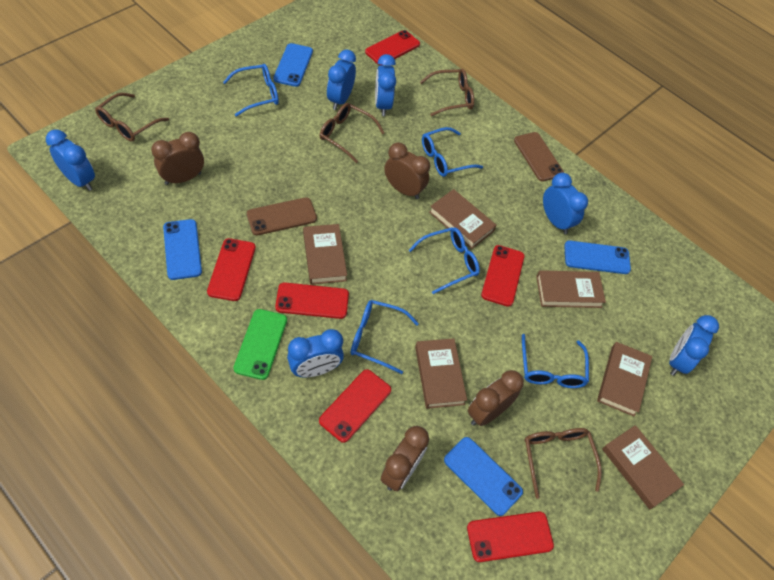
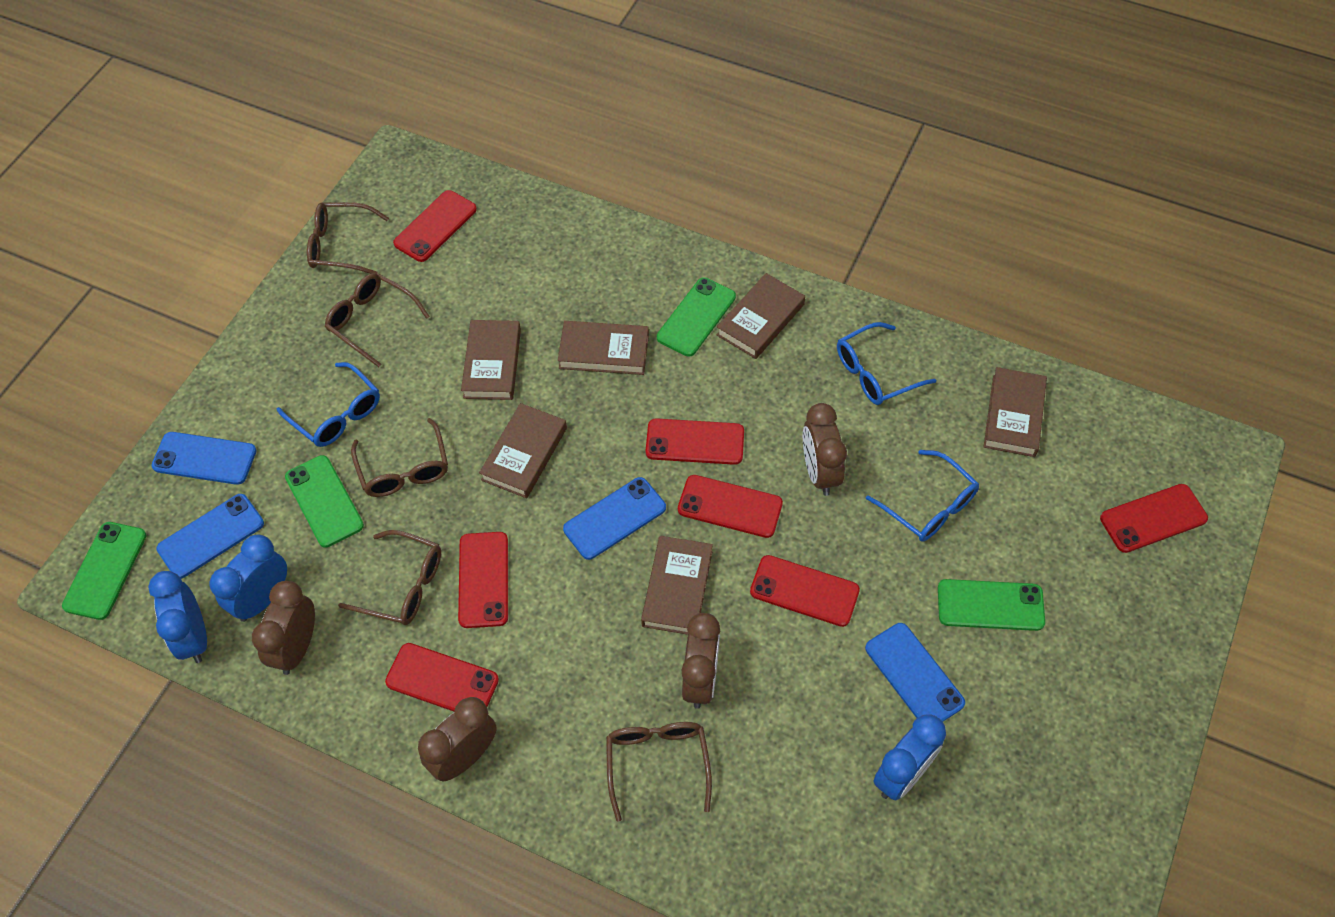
blue clock: 6 -> 3
blue glasses: 5 -> 3
brown glasses: 4 -> 5
brown phone: 2 -> 0
green phone: 1 -> 4
red phone: 6 -> 7

